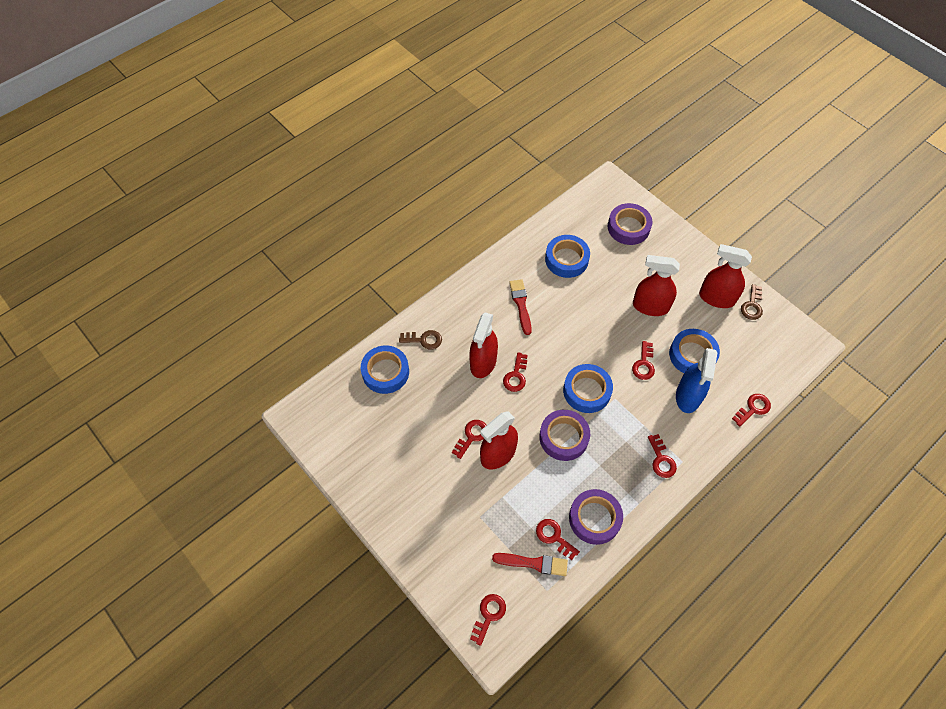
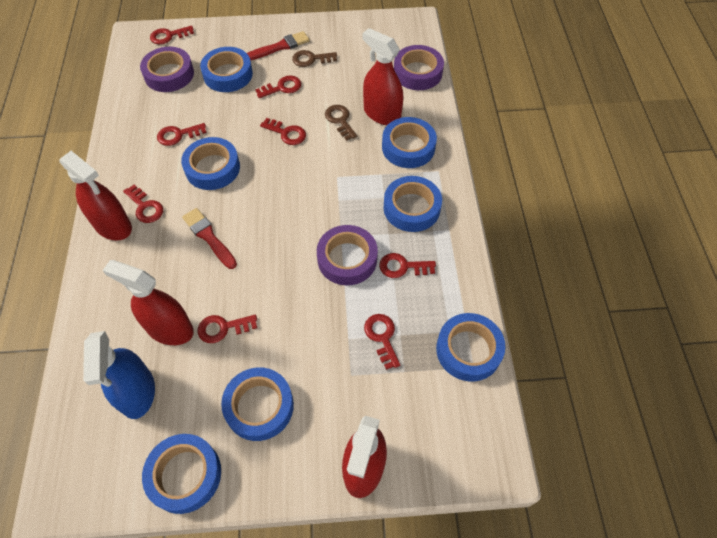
blue tape: 4 -> 7
red key: 7 -> 8

